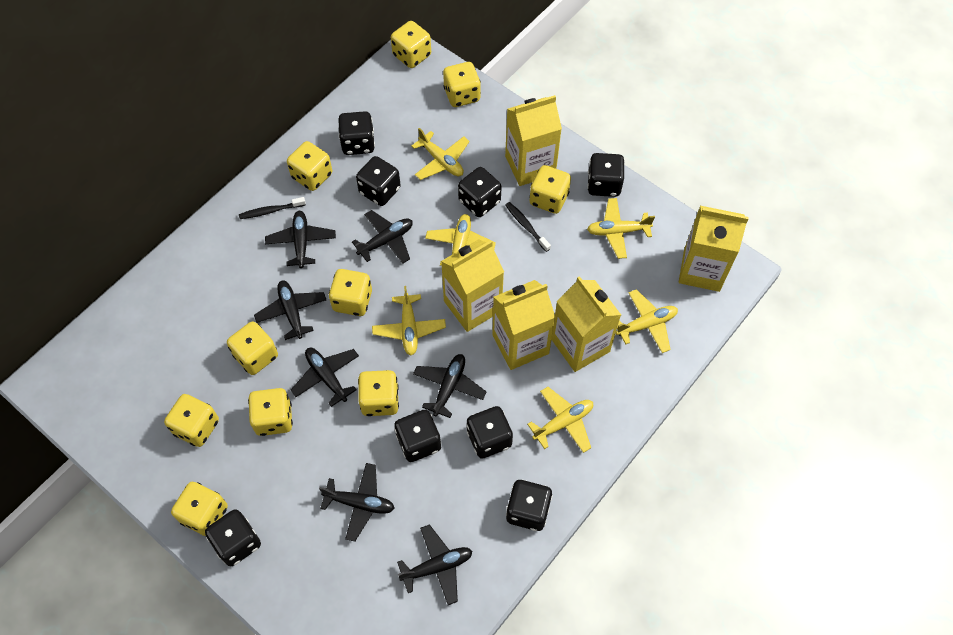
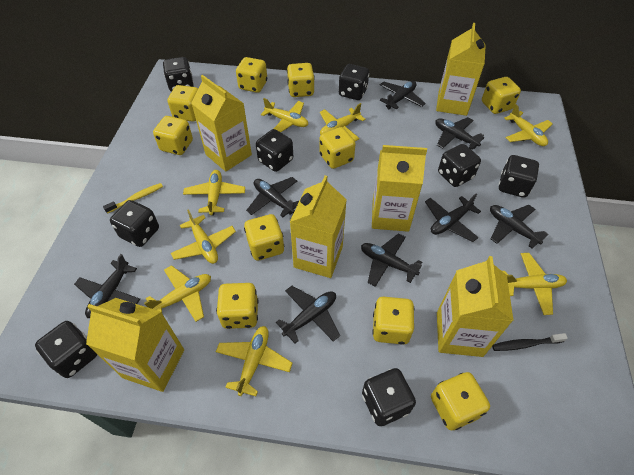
black plane: 7 -> 8
black toothbrush: 2 -> 1
yellow carton: 5 -> 6
yellow plane: 6 -> 8
yellow toothbrush: 0 -> 1

